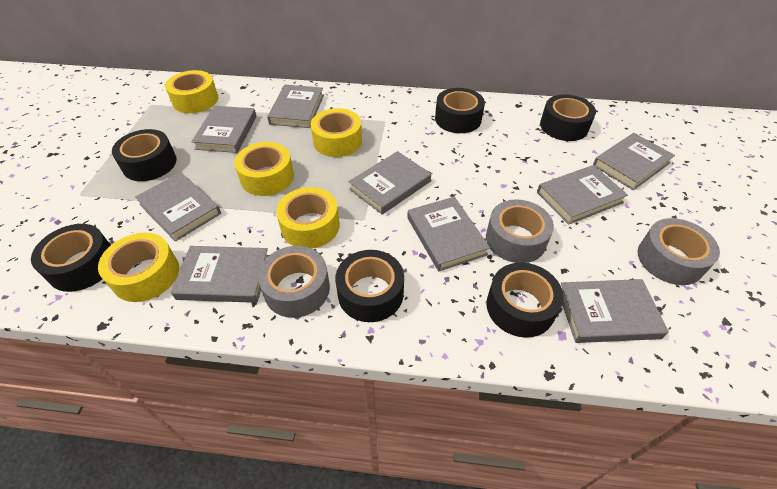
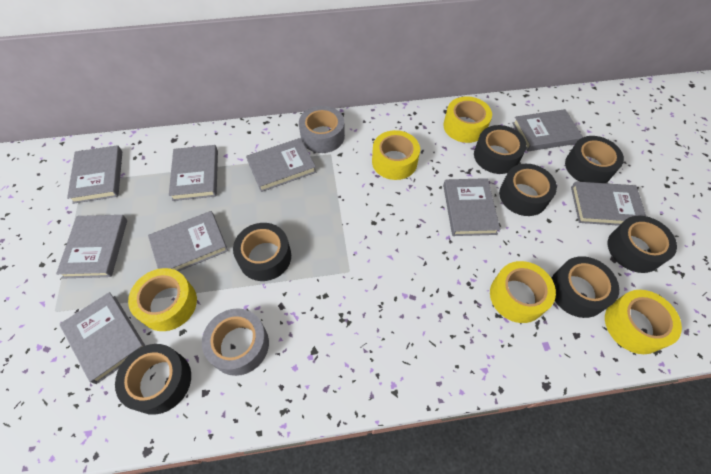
black tape: 6 -> 7
grey tape: 3 -> 2

